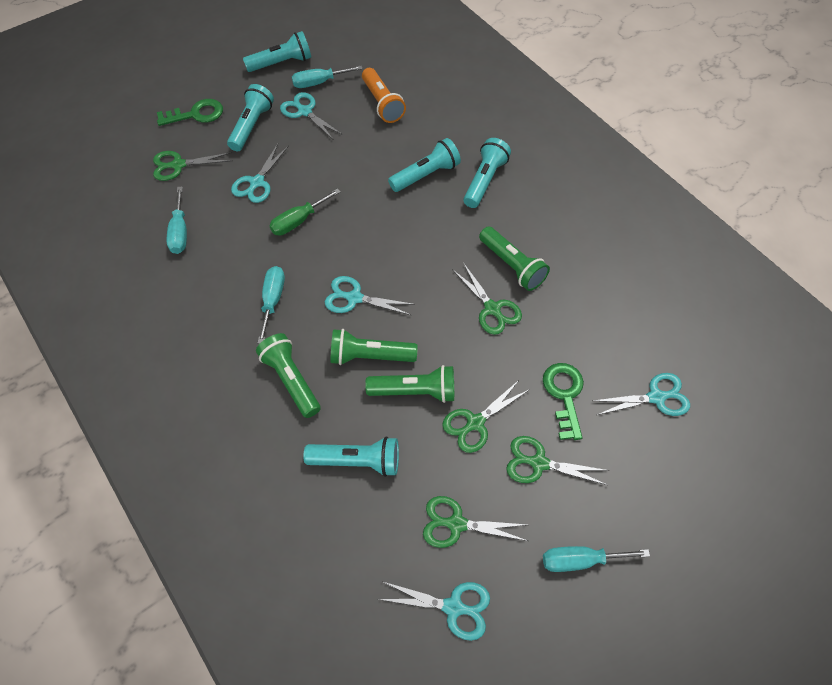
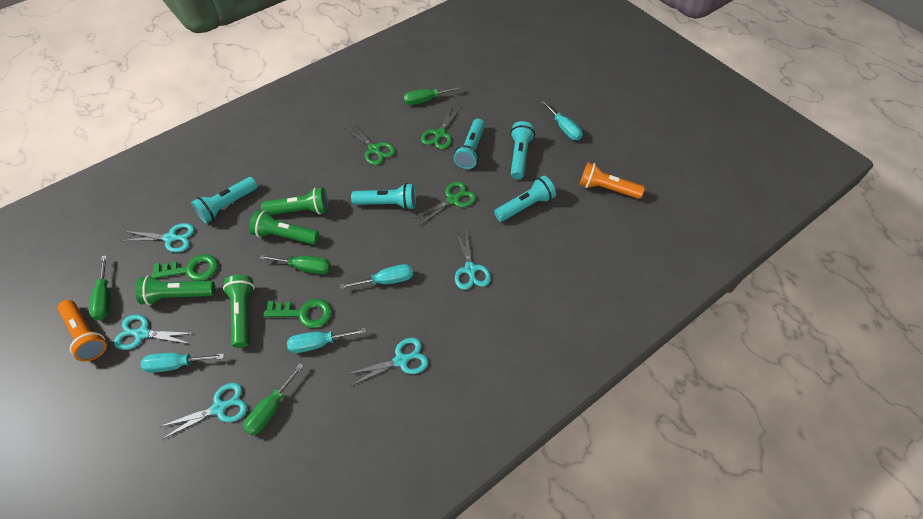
green scissors: 5 -> 3
green screwdriver: 1 -> 4
orange flashlight: 1 -> 2

